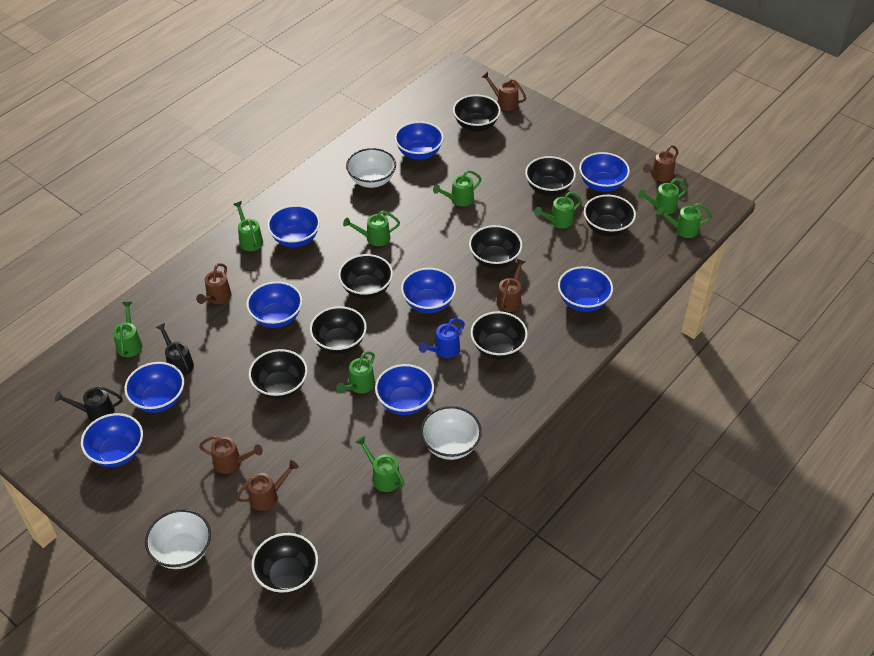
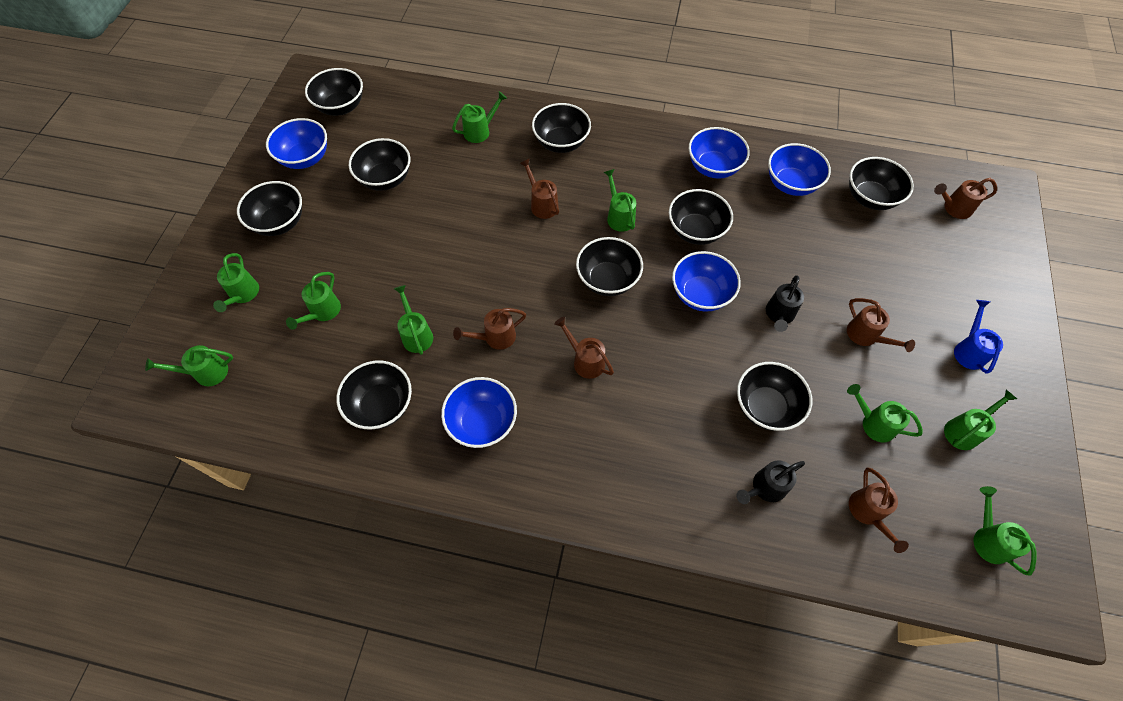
blue bowl: 9 -> 5
white bowl: 3 -> 0

